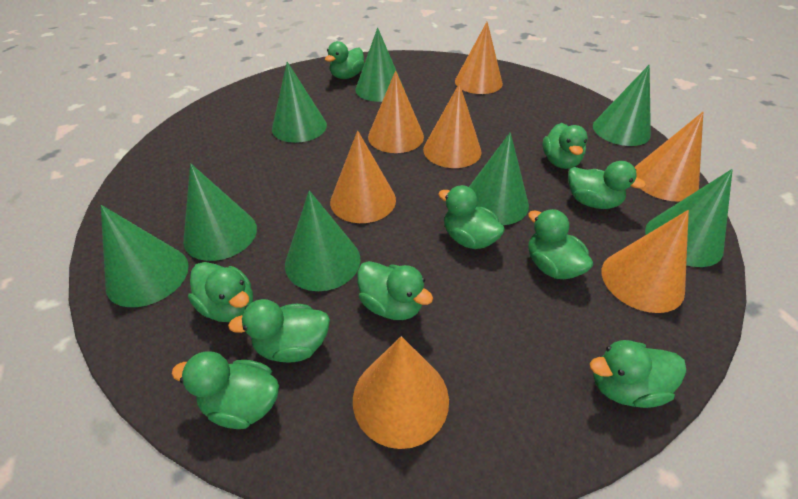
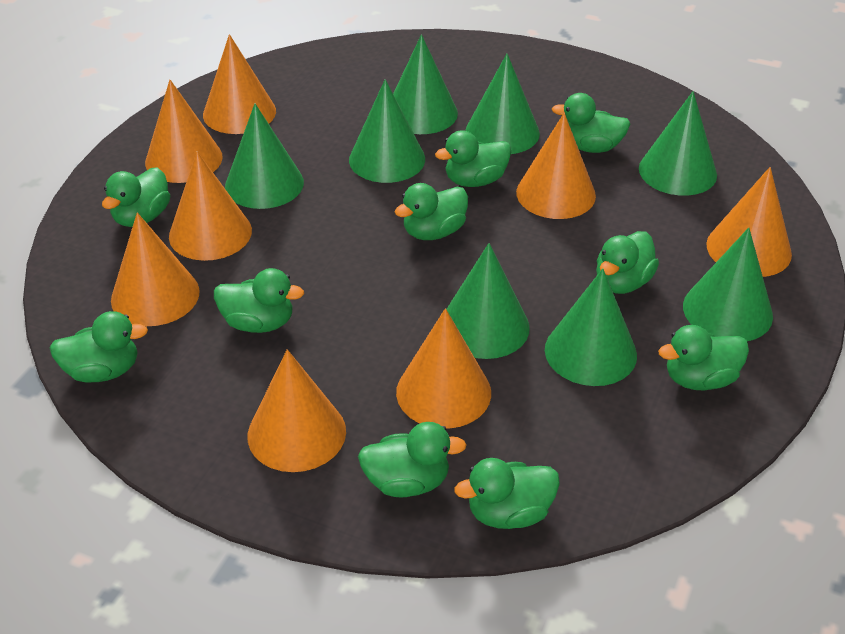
orange cone: 7 -> 8

